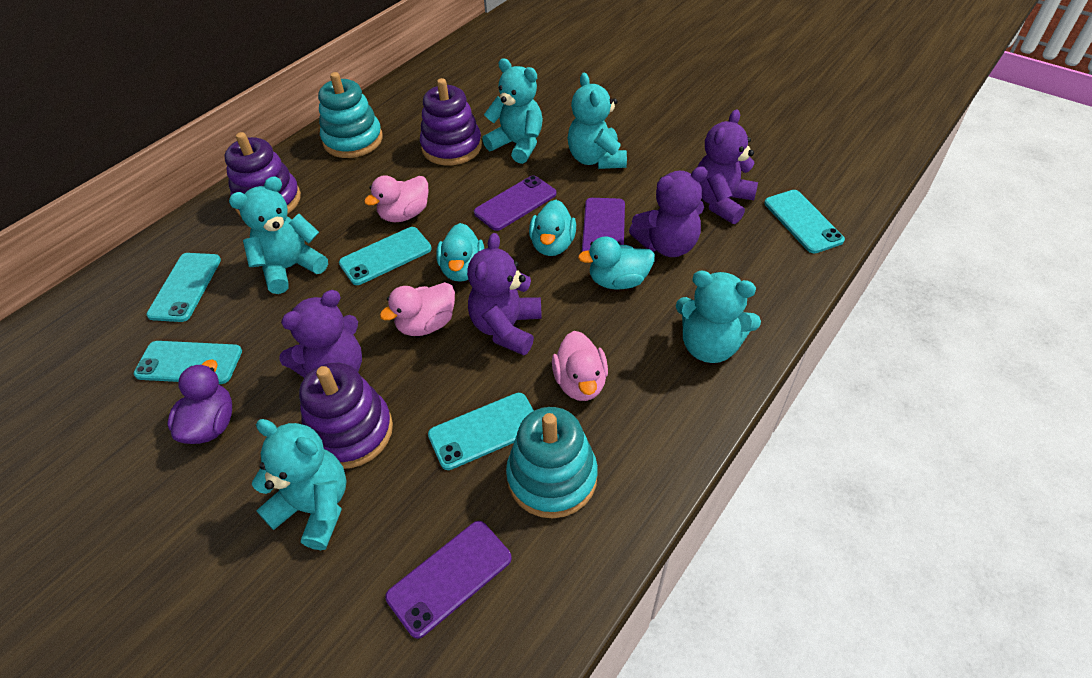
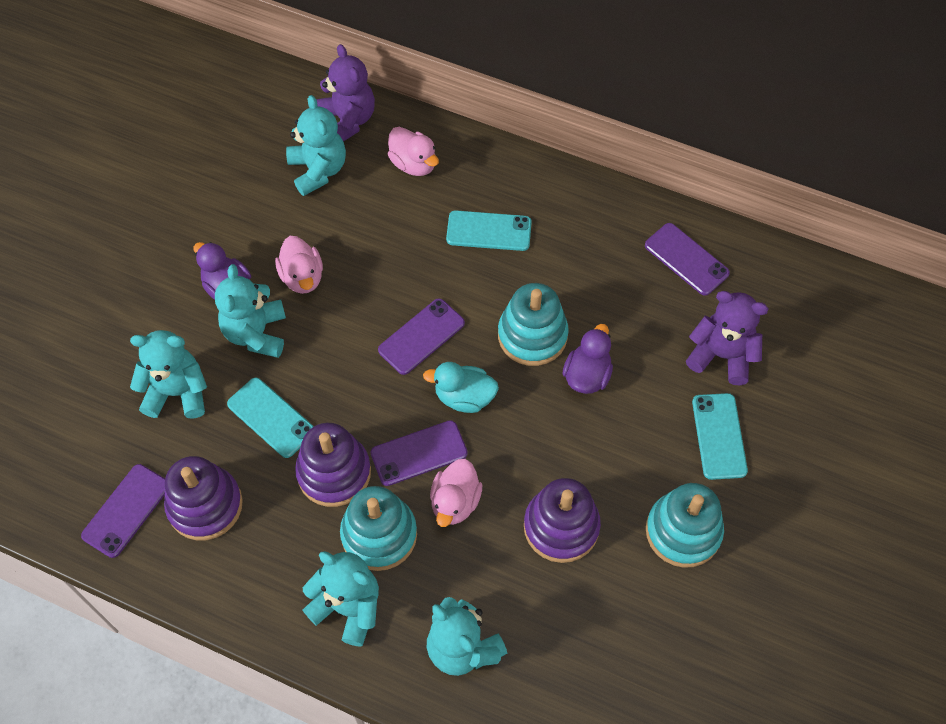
purple duck: 1 -> 2
purple phone: 3 -> 4
purple teddy bear: 4 -> 2
turquoise duck: 3 -> 1
turquoise phone: 5 -> 3
turquoise stacking toy: 2 -> 3

